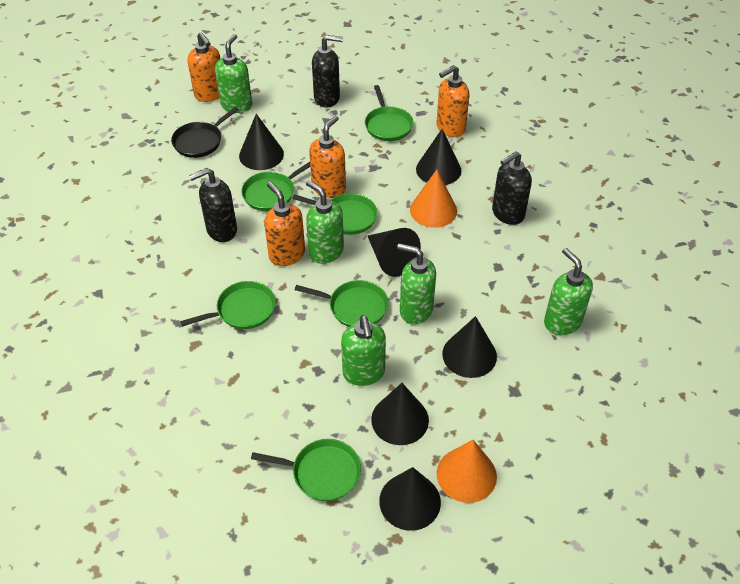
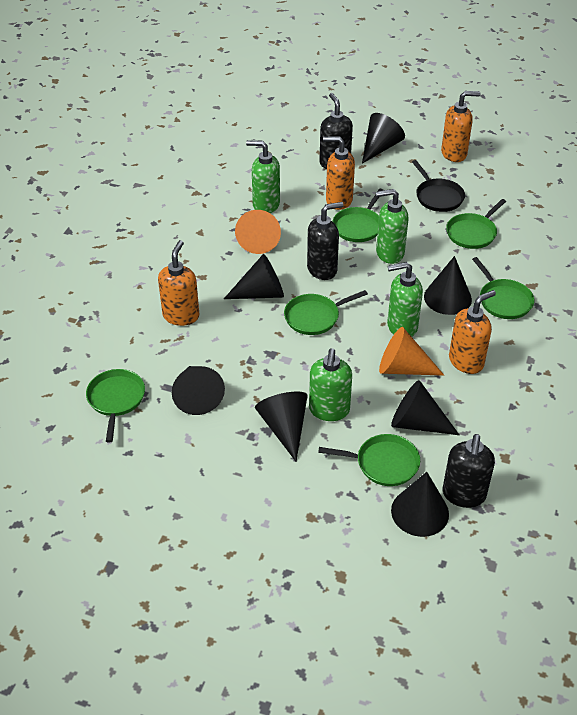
black cone: 6 -> 7
green soap dispenser: 5 -> 4

